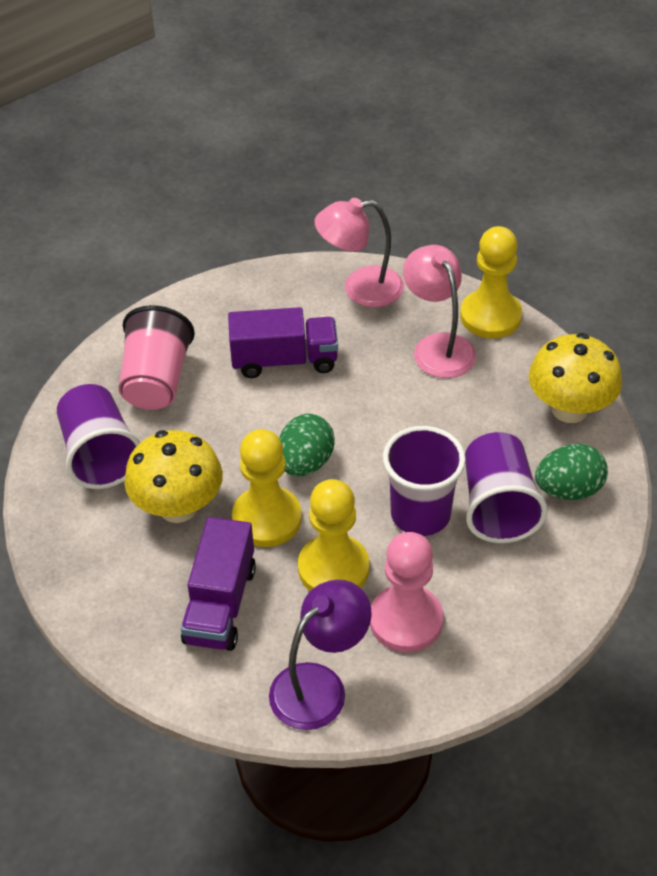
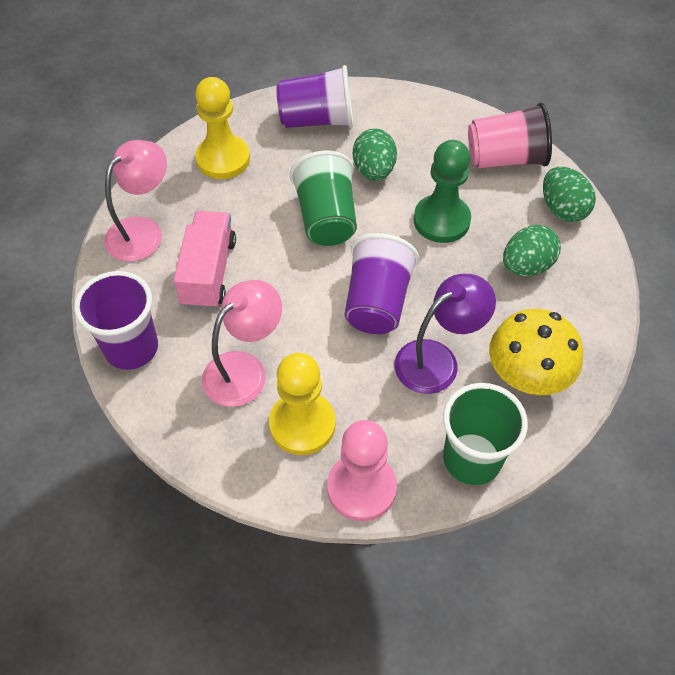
green cup: 0 -> 2
green egg: 2 -> 3
green pawn: 0 -> 1
pink truck: 0 -> 1
purple truck: 2 -> 0
yellow mushroom: 2 -> 1
yellow pawn: 3 -> 2

